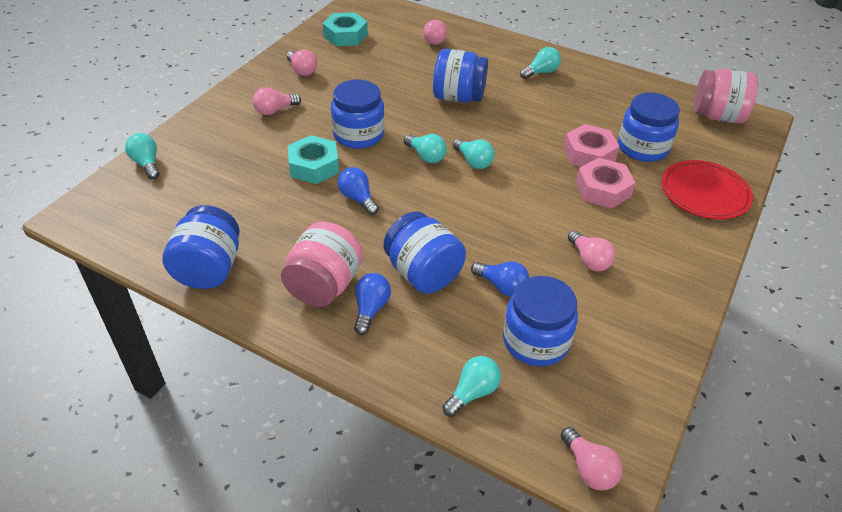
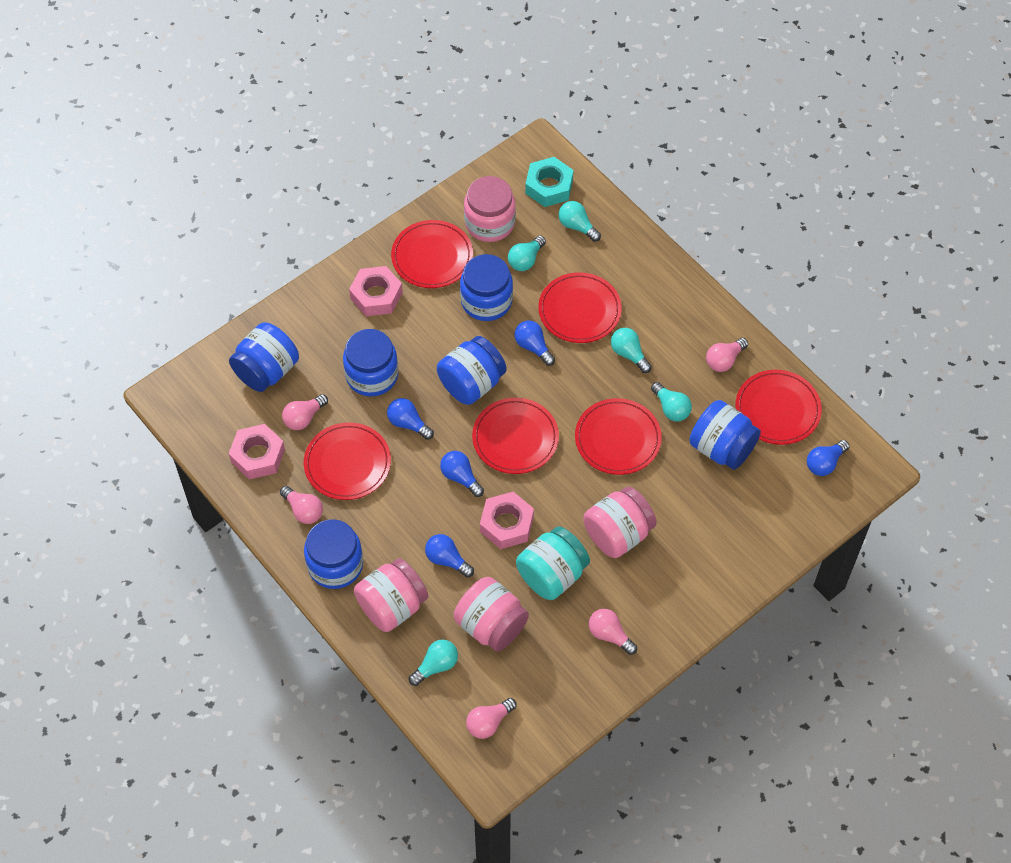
blue light bulb: 3 -> 5
pink jar: 2 -> 4
pink nut: 2 -> 3
red plate: 1 -> 6
turquoise jar: 0 -> 1
turquoise nut: 2 -> 1

